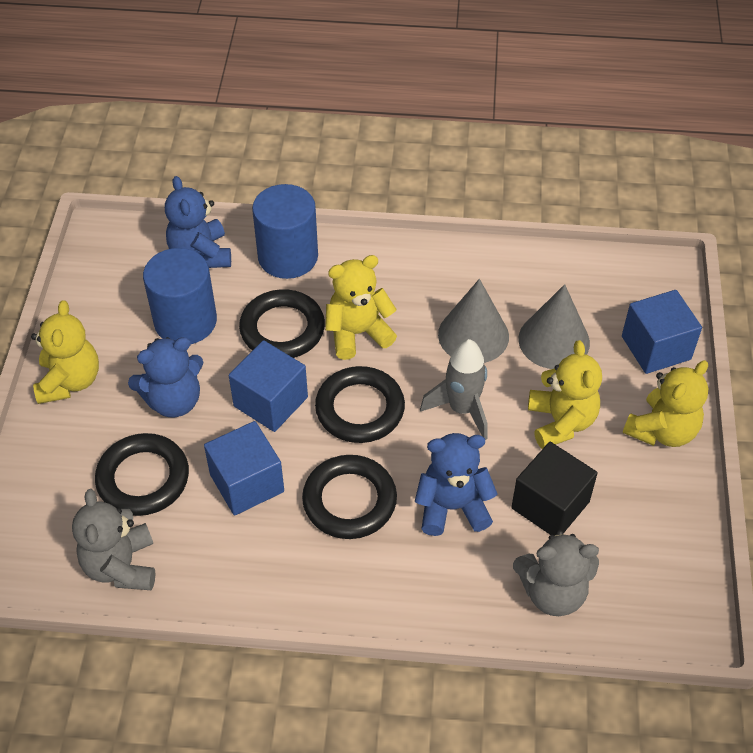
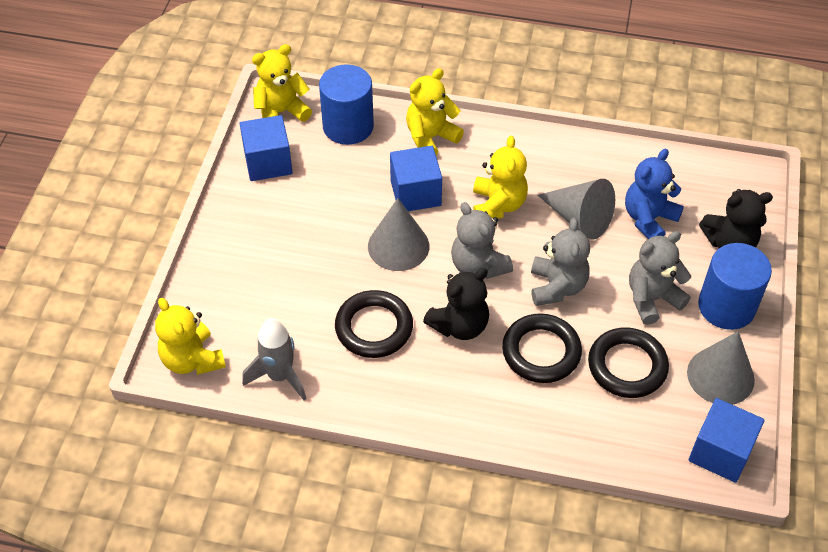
black cube: 1 -> 0
black ring: 4 -> 3
black teddy bear: 0 -> 2
blue teddy bear: 3 -> 1
grey cone: 2 -> 3
grey teddy bear: 2 -> 3

